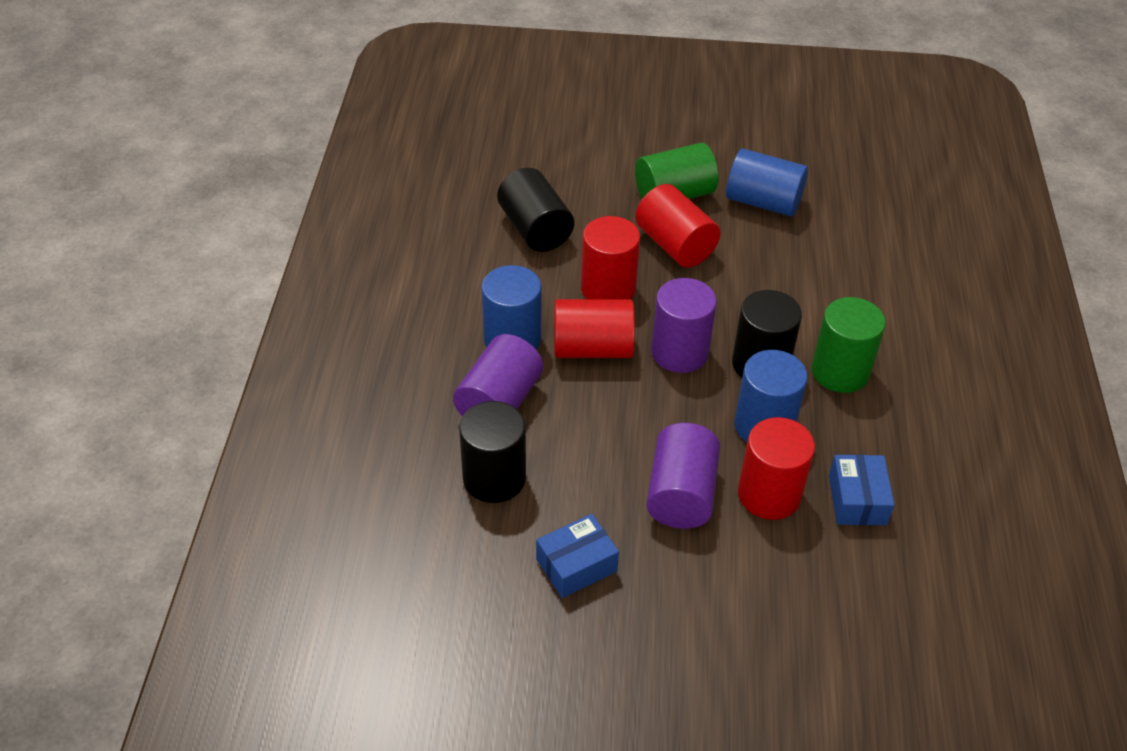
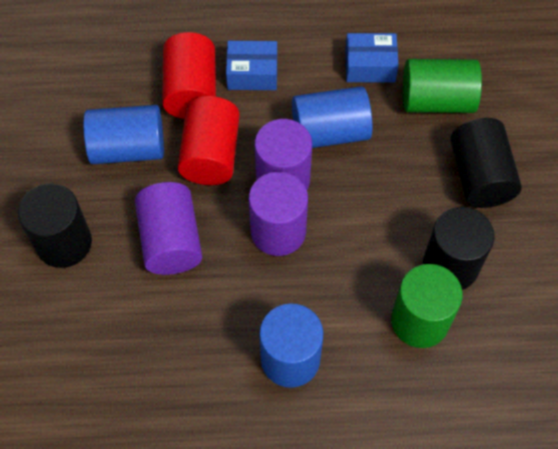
red cylinder: 4 -> 2

